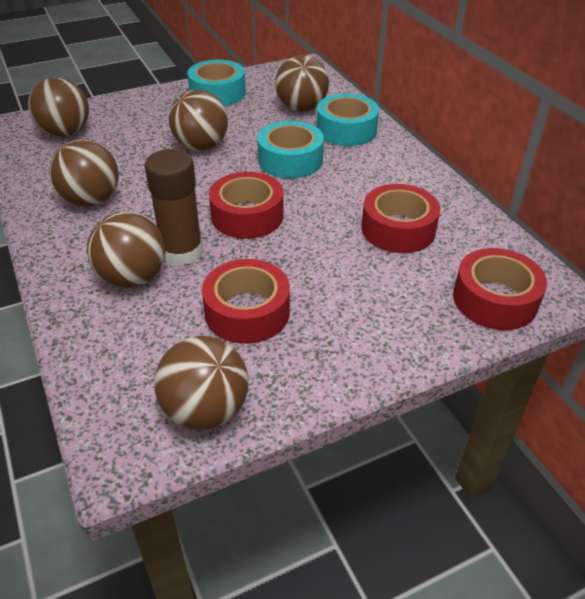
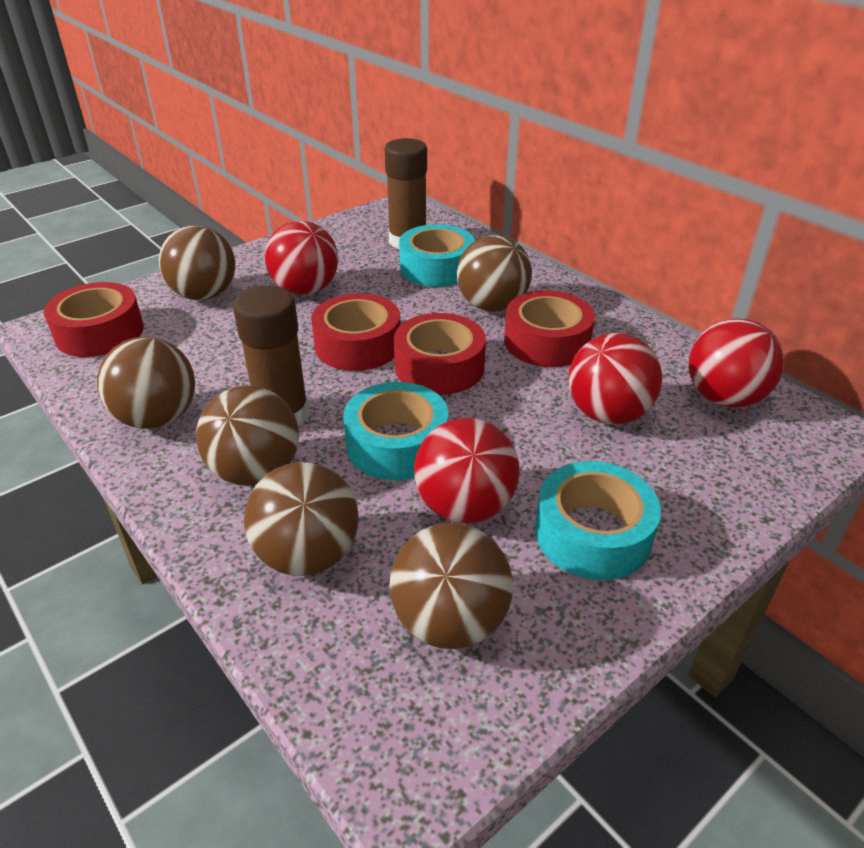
brown glue stick: 1 -> 2
red ball: 0 -> 4

